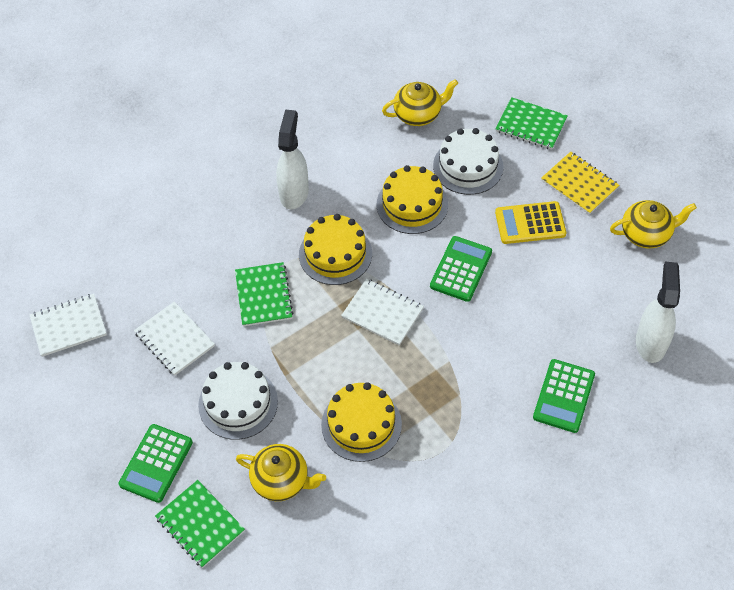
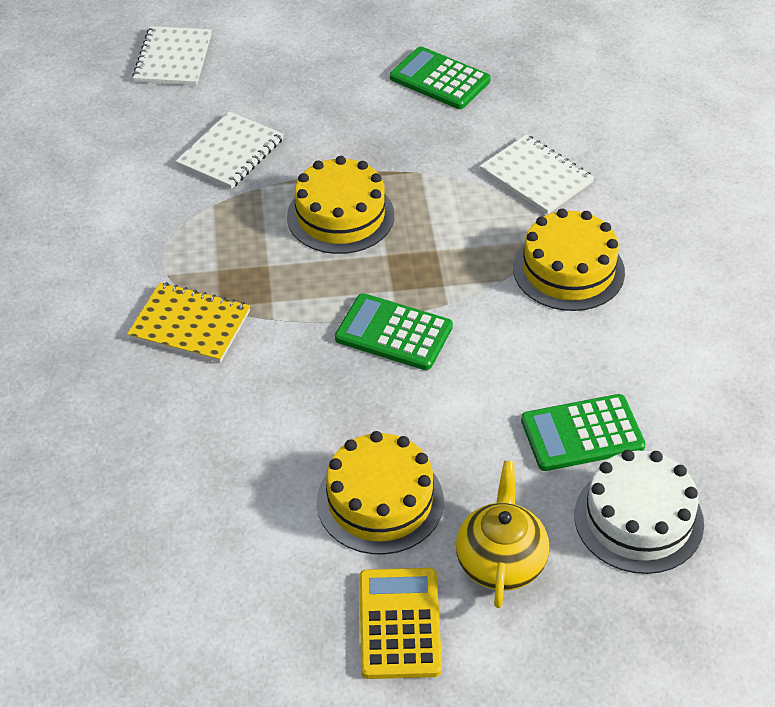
green notebook: 3 -> 0
white cake: 2 -> 1
white spray bottle: 2 -> 0
yellow teapot: 3 -> 1

